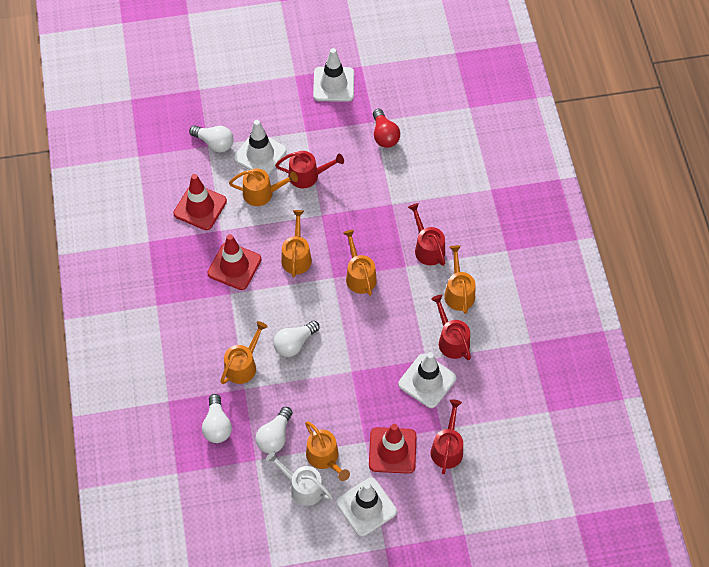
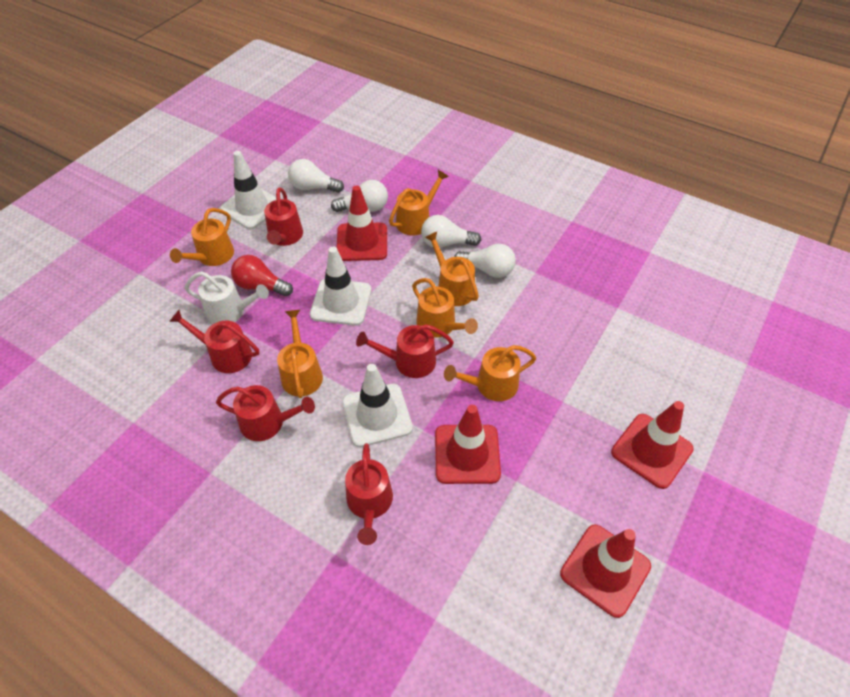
red traffic cone: 3 -> 4
red watering can: 4 -> 5
white traffic cone: 4 -> 3

